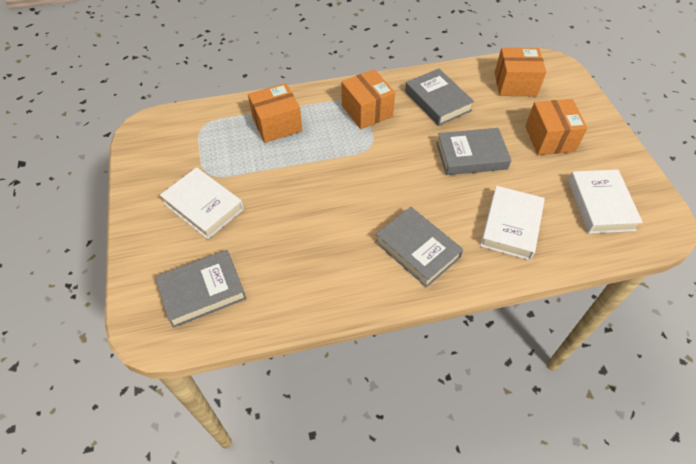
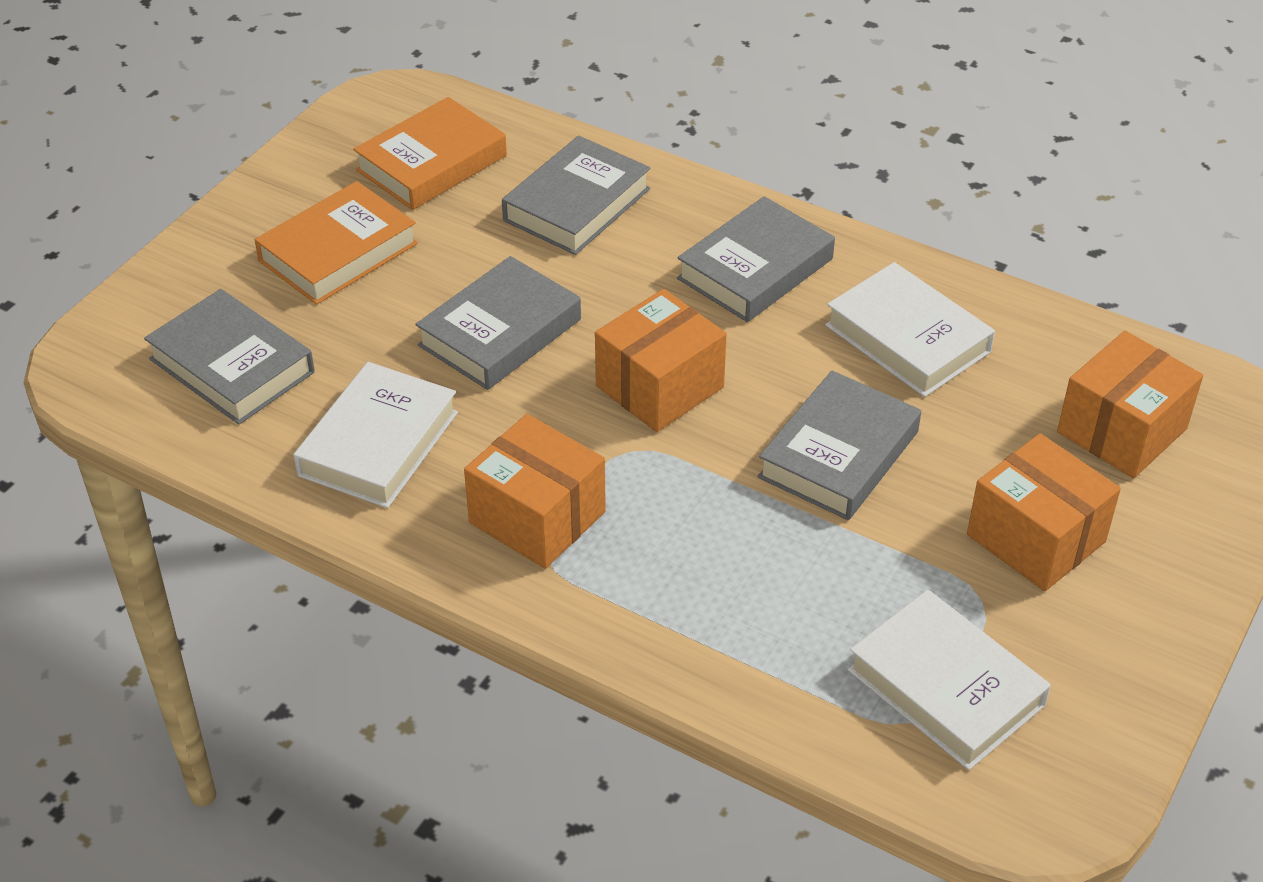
grey book: 4 -> 5
orange book: 0 -> 2

